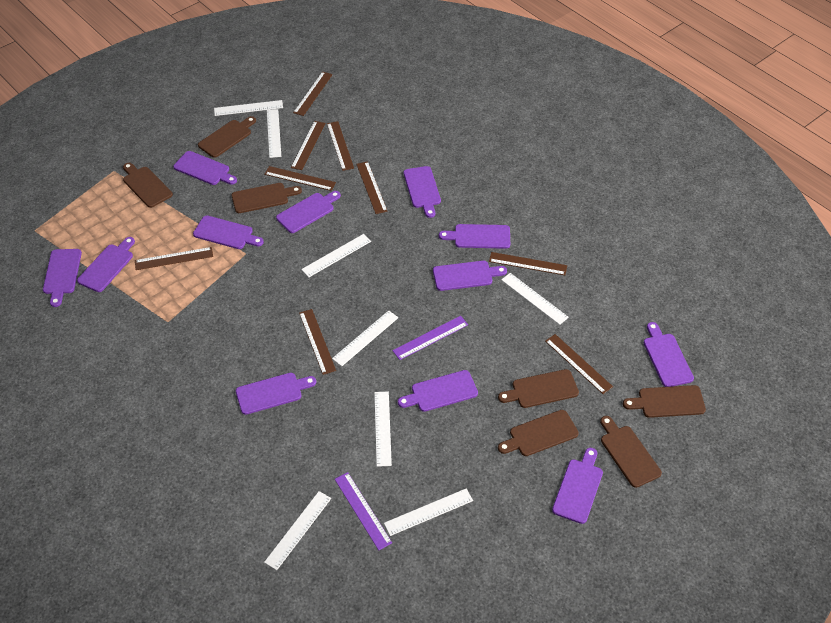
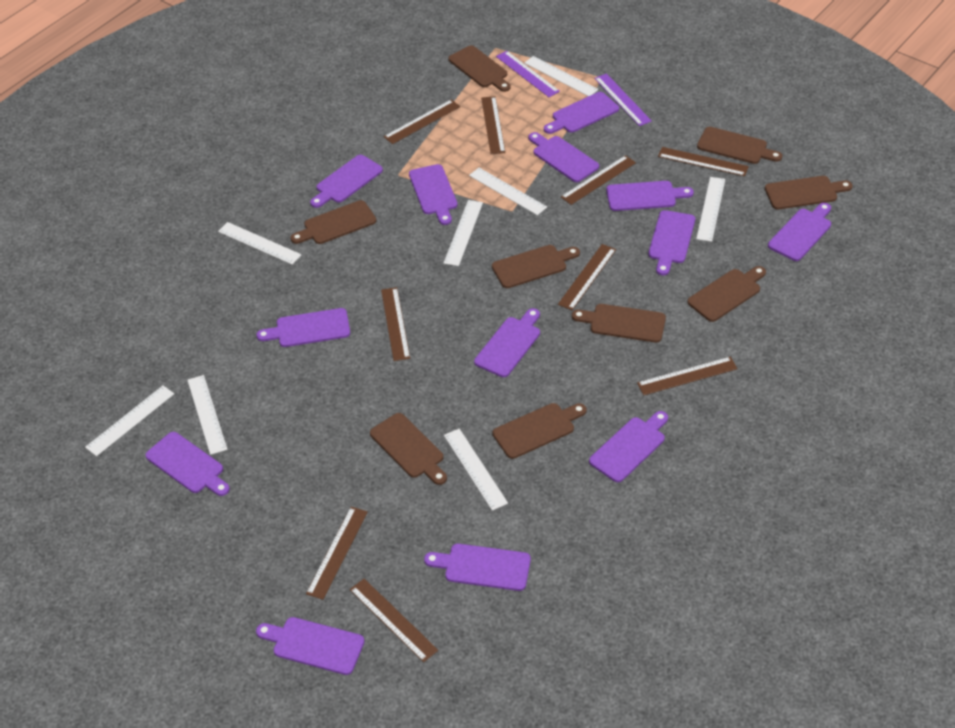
brown cutting board: 7 -> 9
purple cutting board: 12 -> 13

